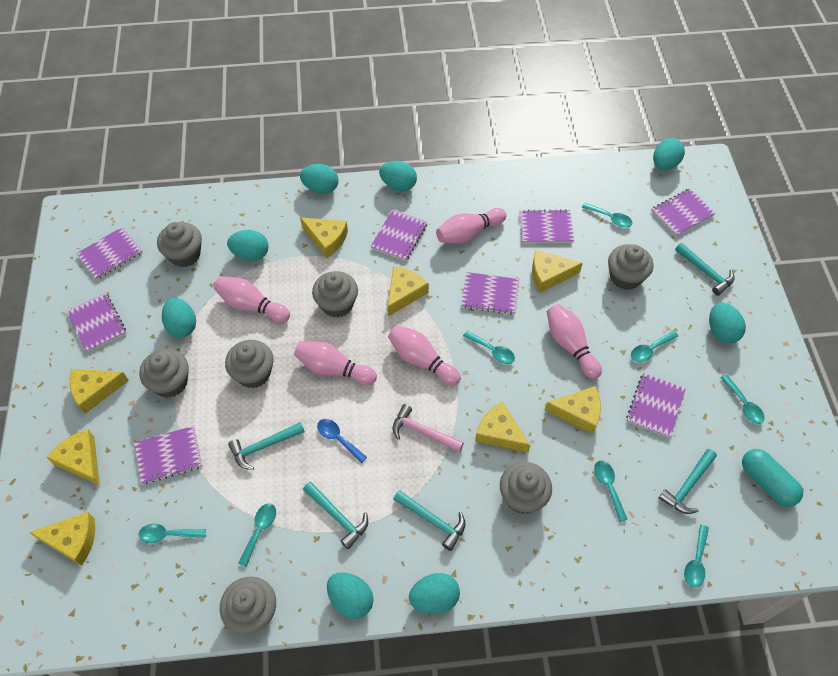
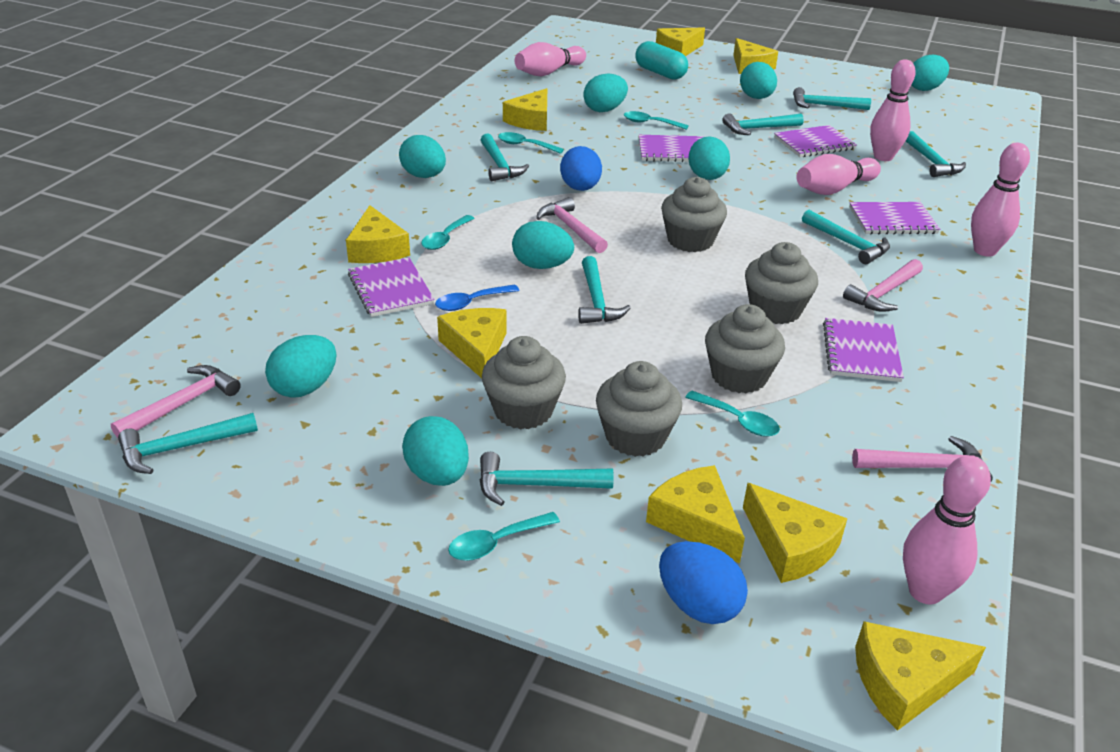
blue egg: 0 -> 2
grey cupcake: 7 -> 5
pink hammer: 1 -> 4
purple notebook: 8 -> 5
turquoise hammer: 5 -> 8
turquoise spoon: 8 -> 5

